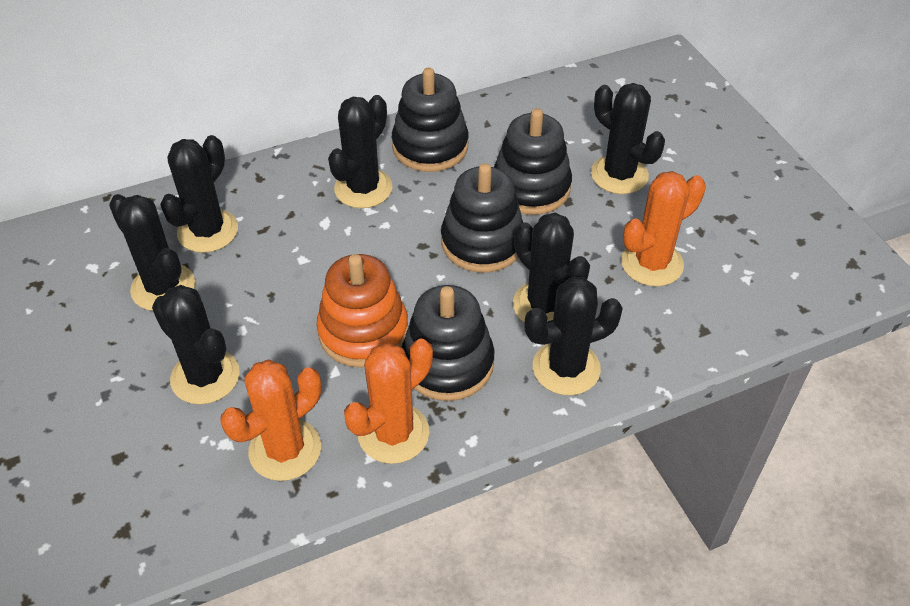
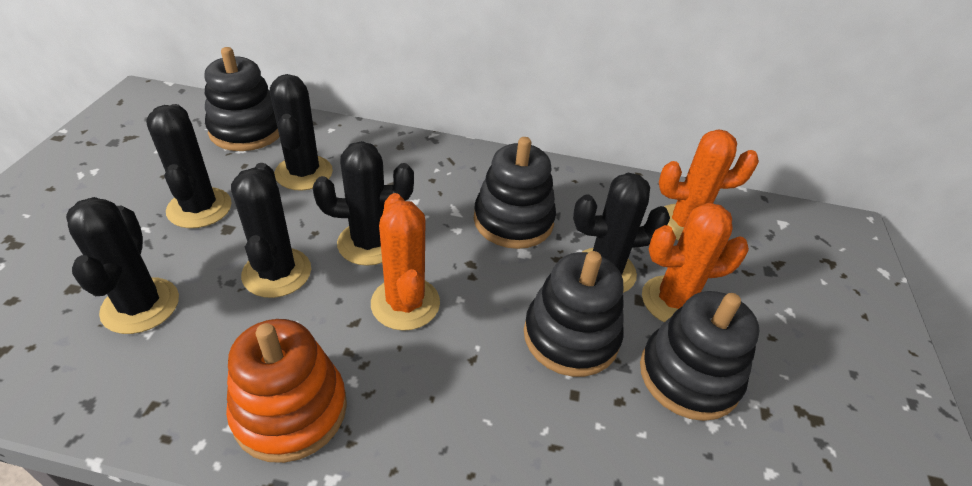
black cactus: 7 -> 6

